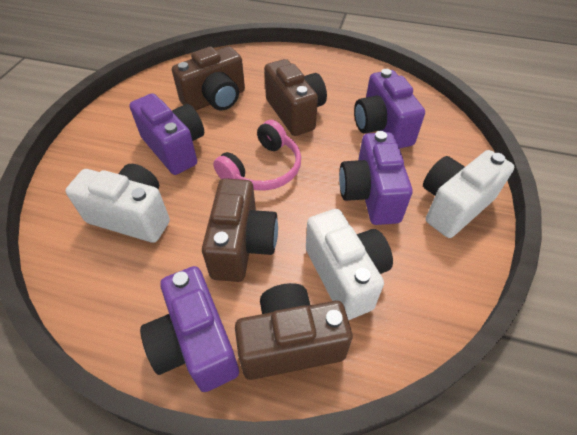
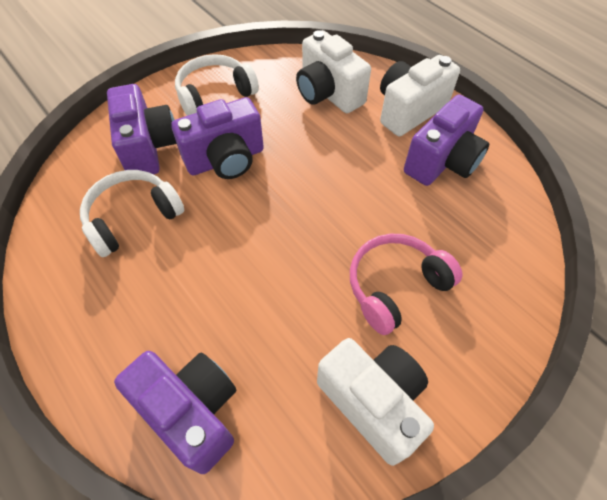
brown camera: 4 -> 0
white headphones: 0 -> 2

